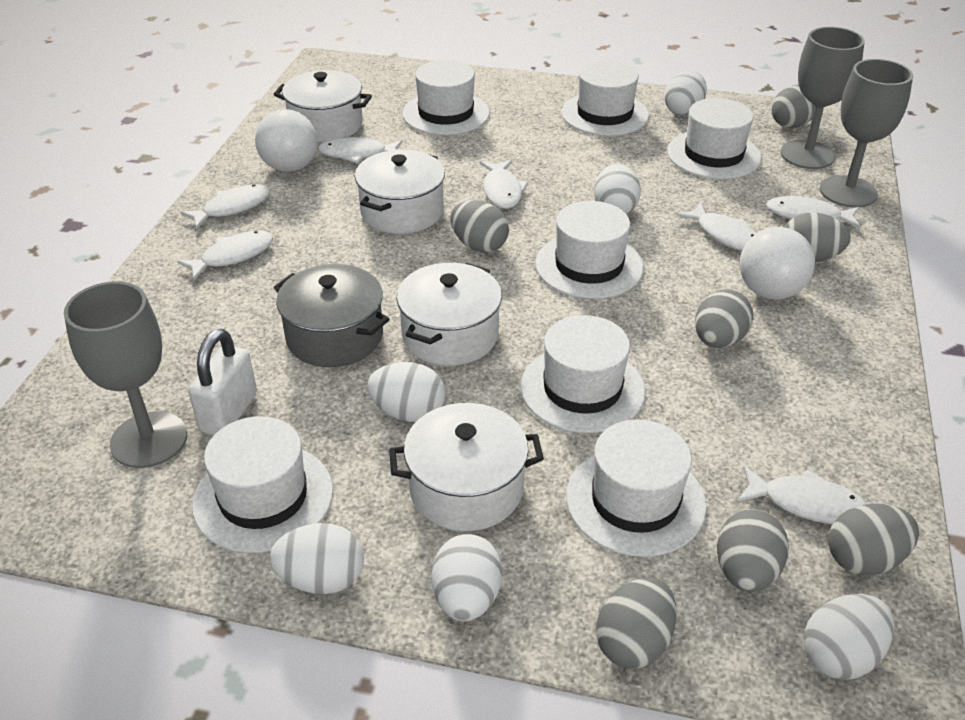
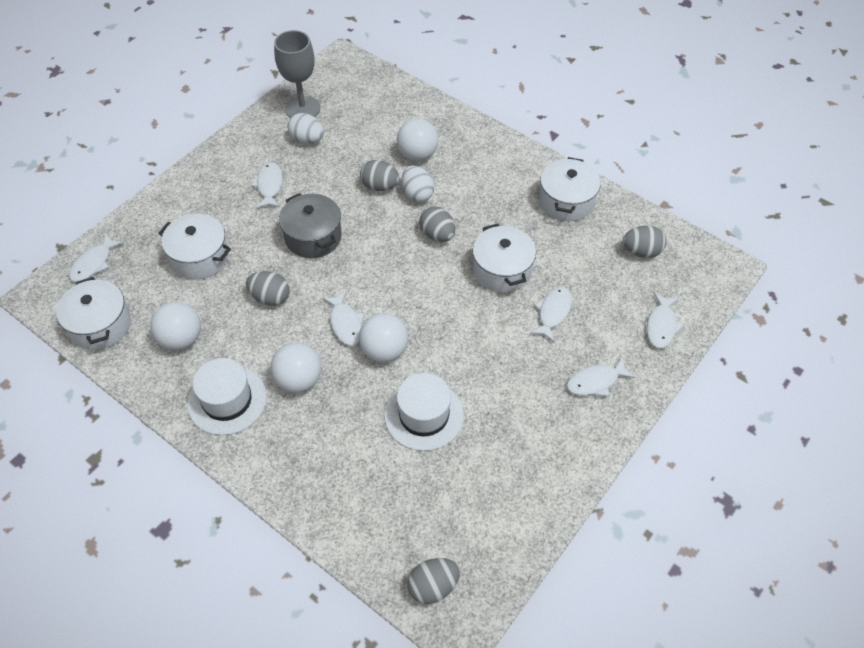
grey egg: 7 -> 5
grey goblet: 3 -> 1
white ball: 2 -> 4
white egg: 6 -> 2
white fish: 7 -> 6
white hat: 7 -> 2
white padlock: 1 -> 0

